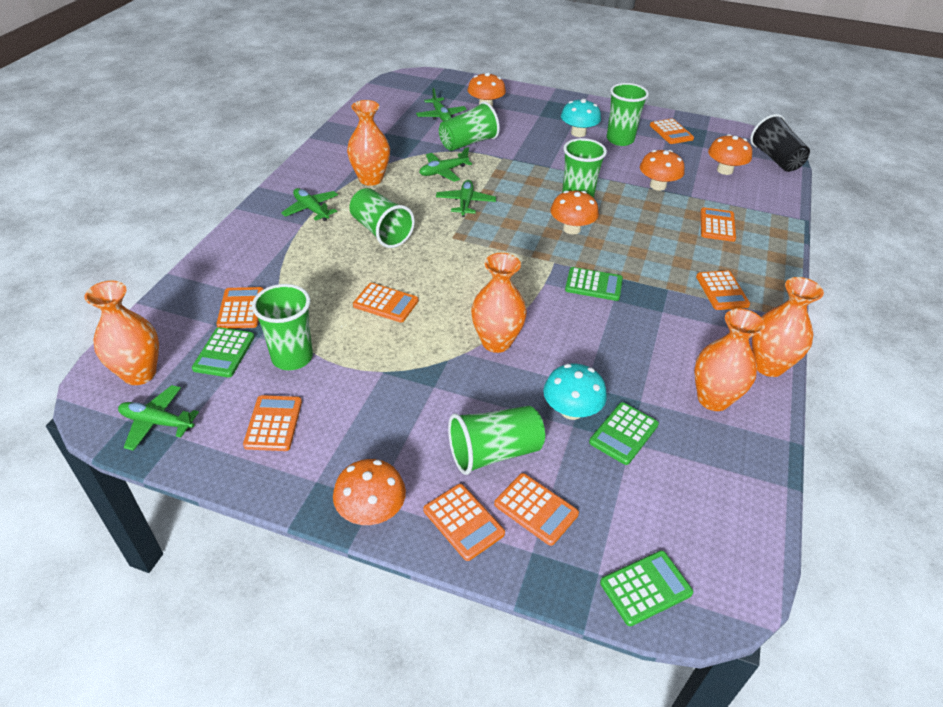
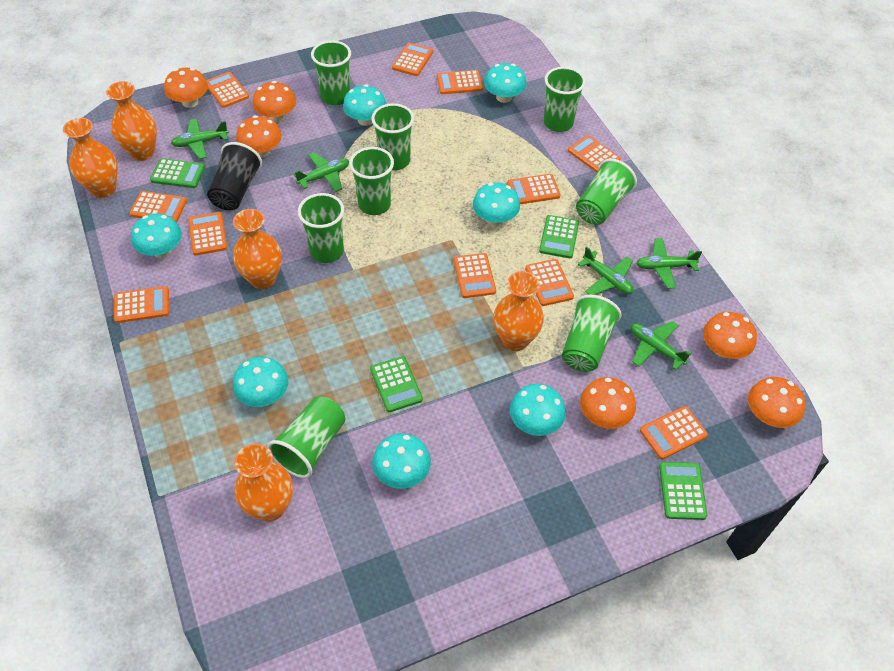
green cup: 6 -> 8
orange calculator: 8 -> 11
orange mushroom: 5 -> 6
turquoise mushroom: 2 -> 7

